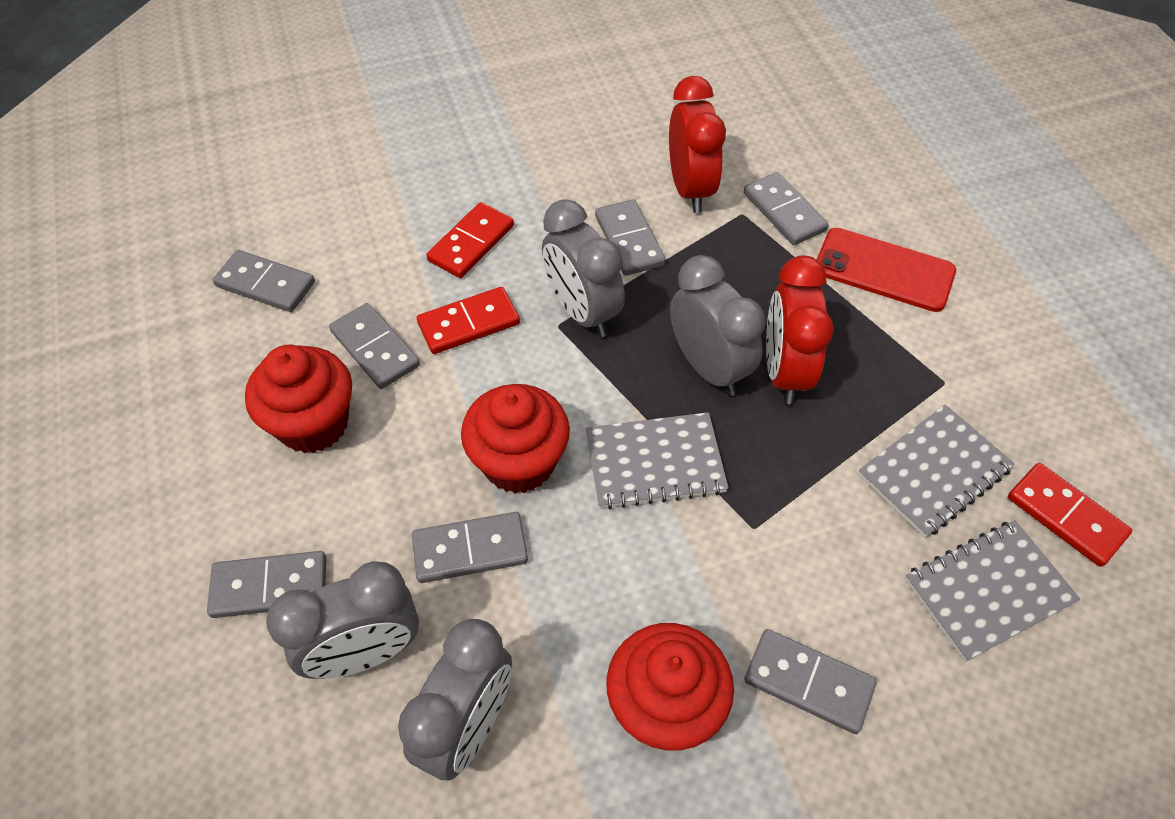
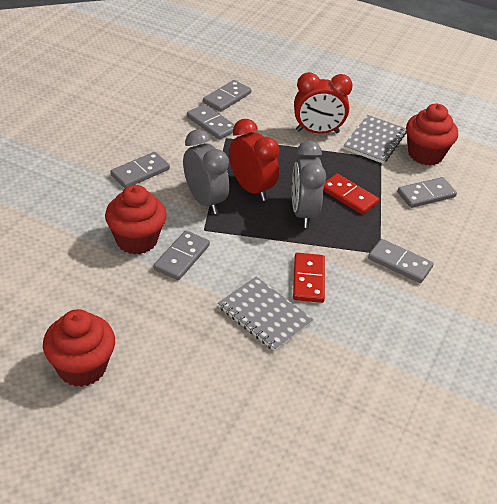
grey clock: 4 -> 2
grey domino: 7 -> 6
grey notebook: 3 -> 2
red domino: 3 -> 2
red phone: 1 -> 0

